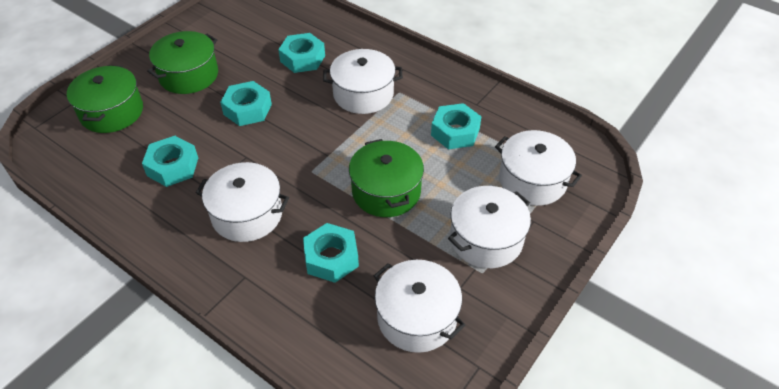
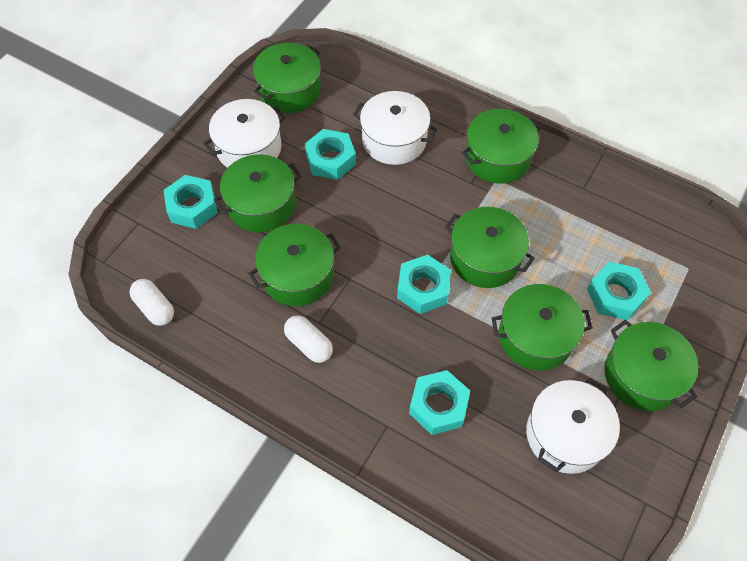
green pot: 3 -> 7
white capsule: 0 -> 2
white pot: 5 -> 3

